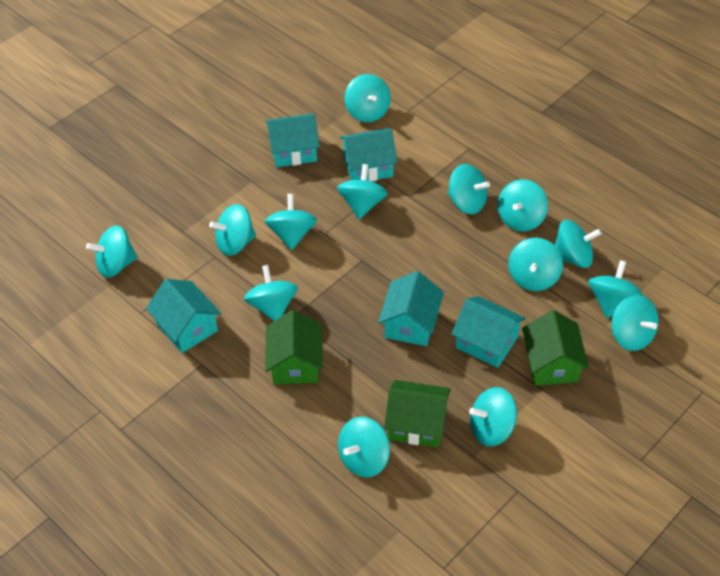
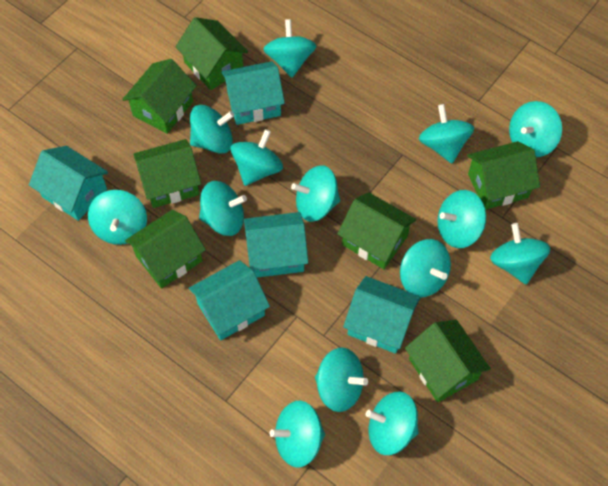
green house: 3 -> 7

